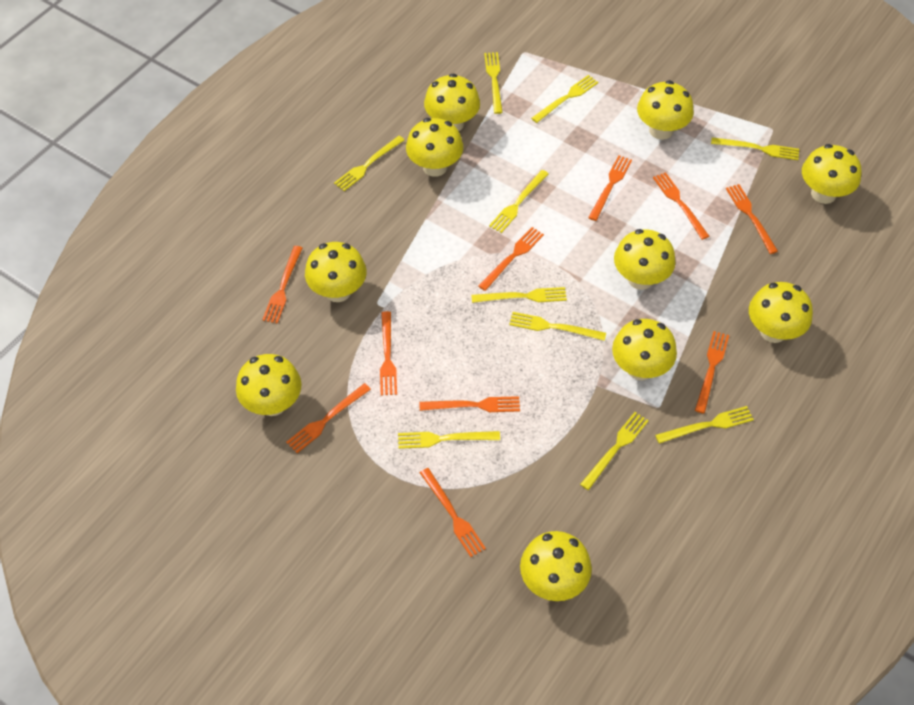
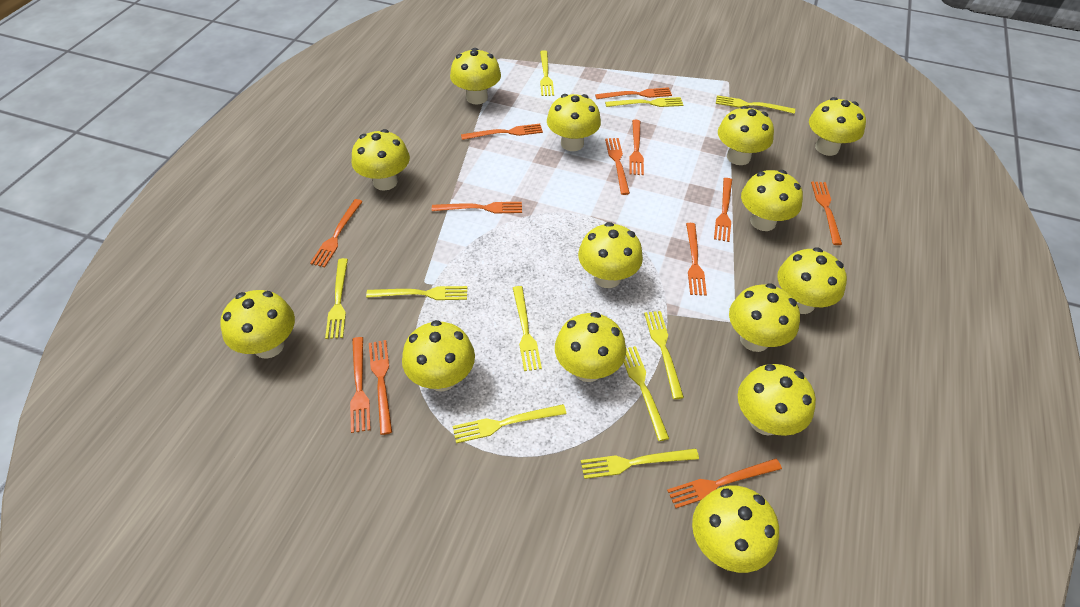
orange fork: 10 -> 12
yellow mushroom: 10 -> 14

